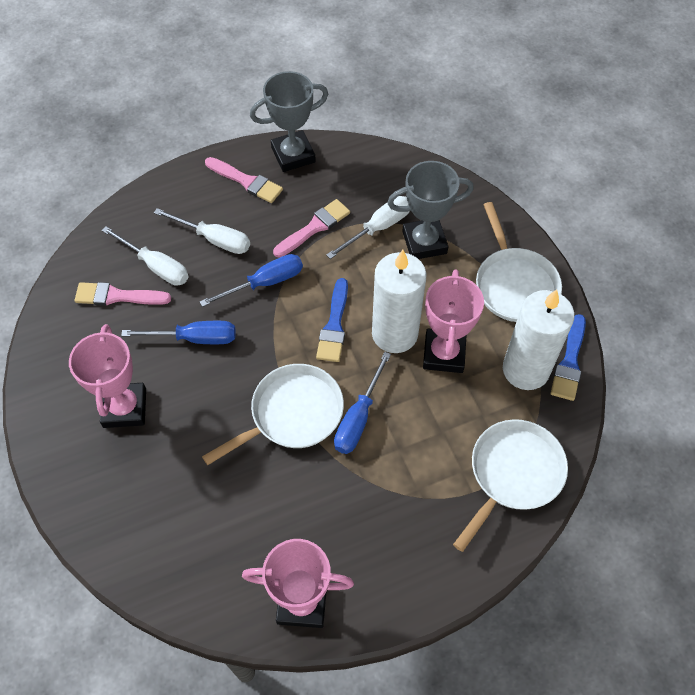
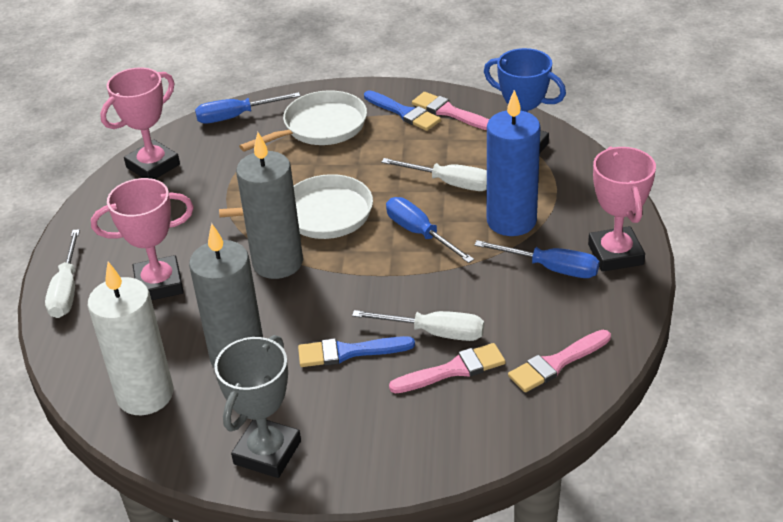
blue candle: 0 -> 1
blue trophy: 0 -> 1
grey candle: 0 -> 2
grey trophy: 2 -> 1
white candle: 2 -> 1
white pan: 3 -> 2

